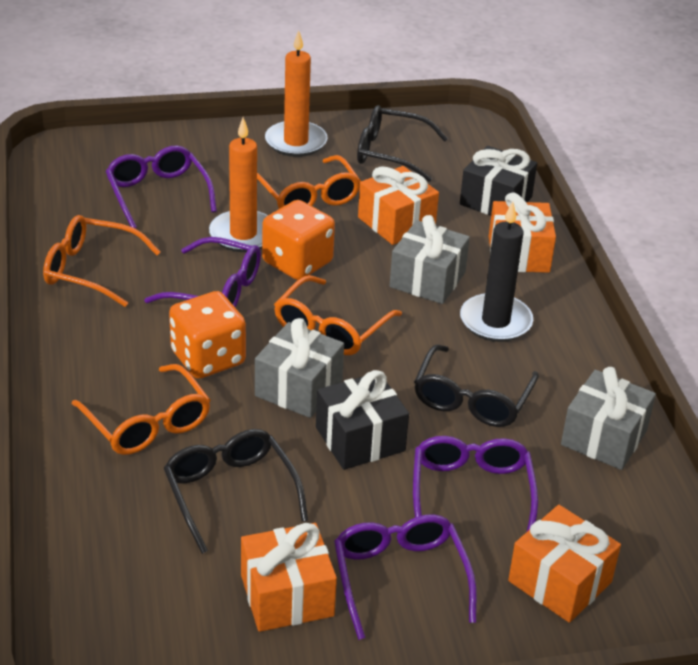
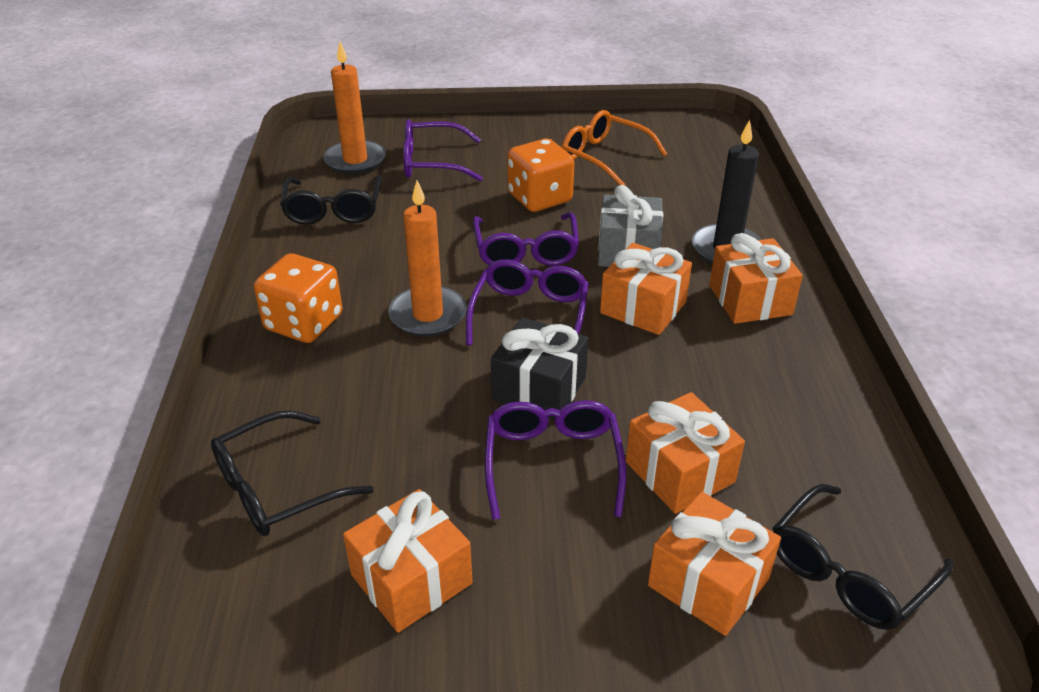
black gift: 2 -> 1
grey gift: 3 -> 1
orange gift: 4 -> 5
orange glasses: 4 -> 1

